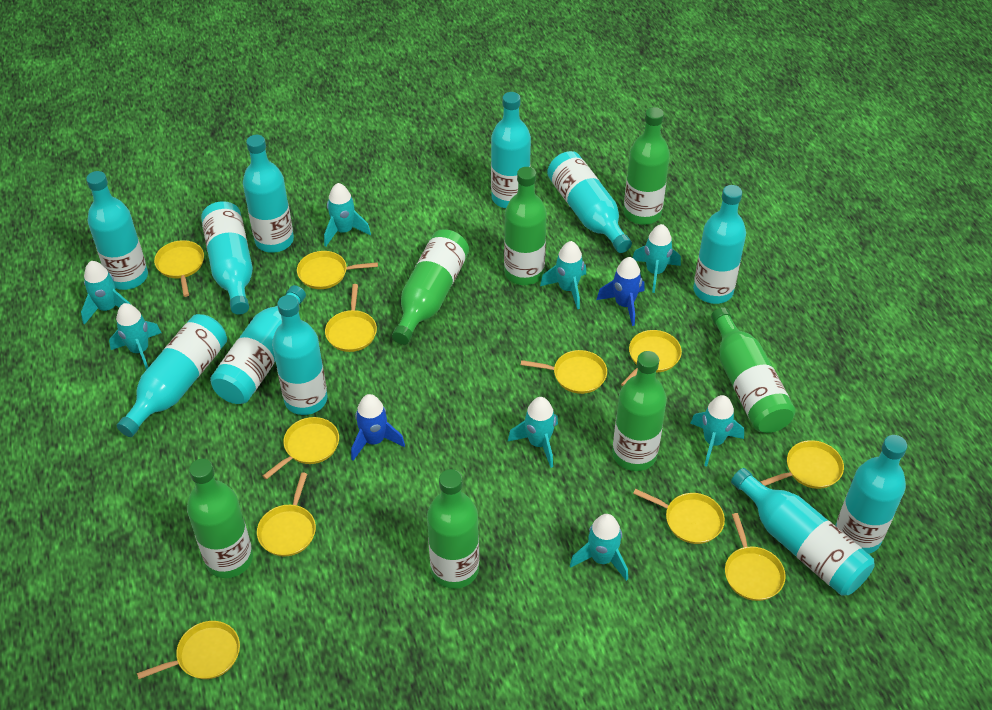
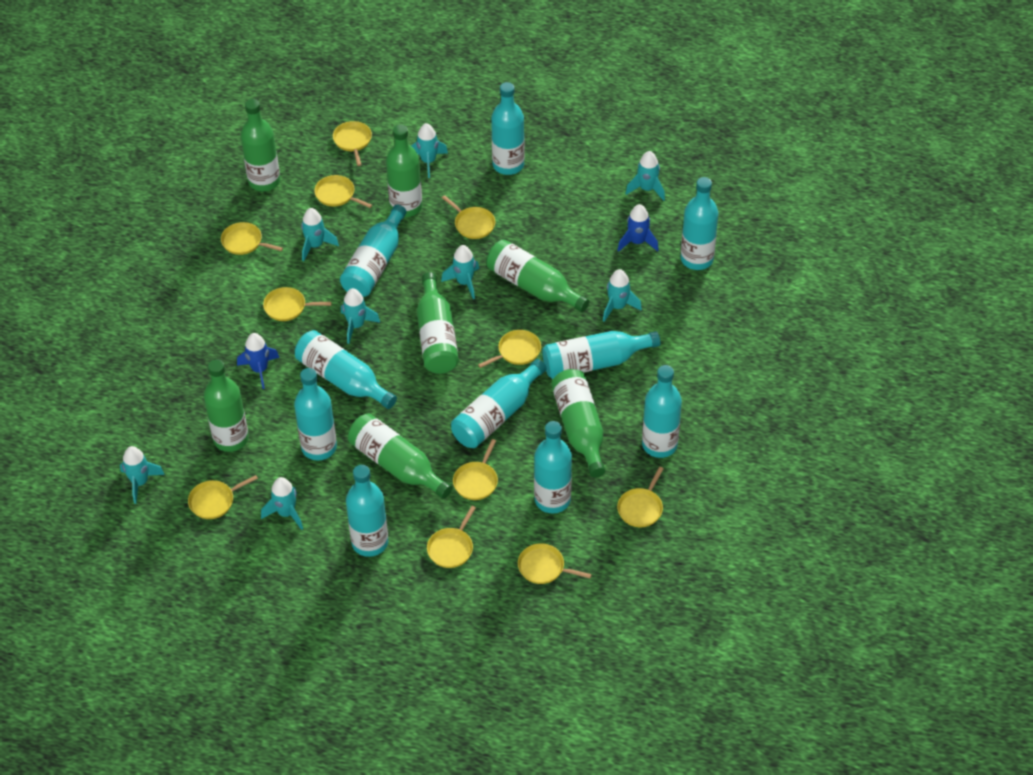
turquoise bottle: 11 -> 10

